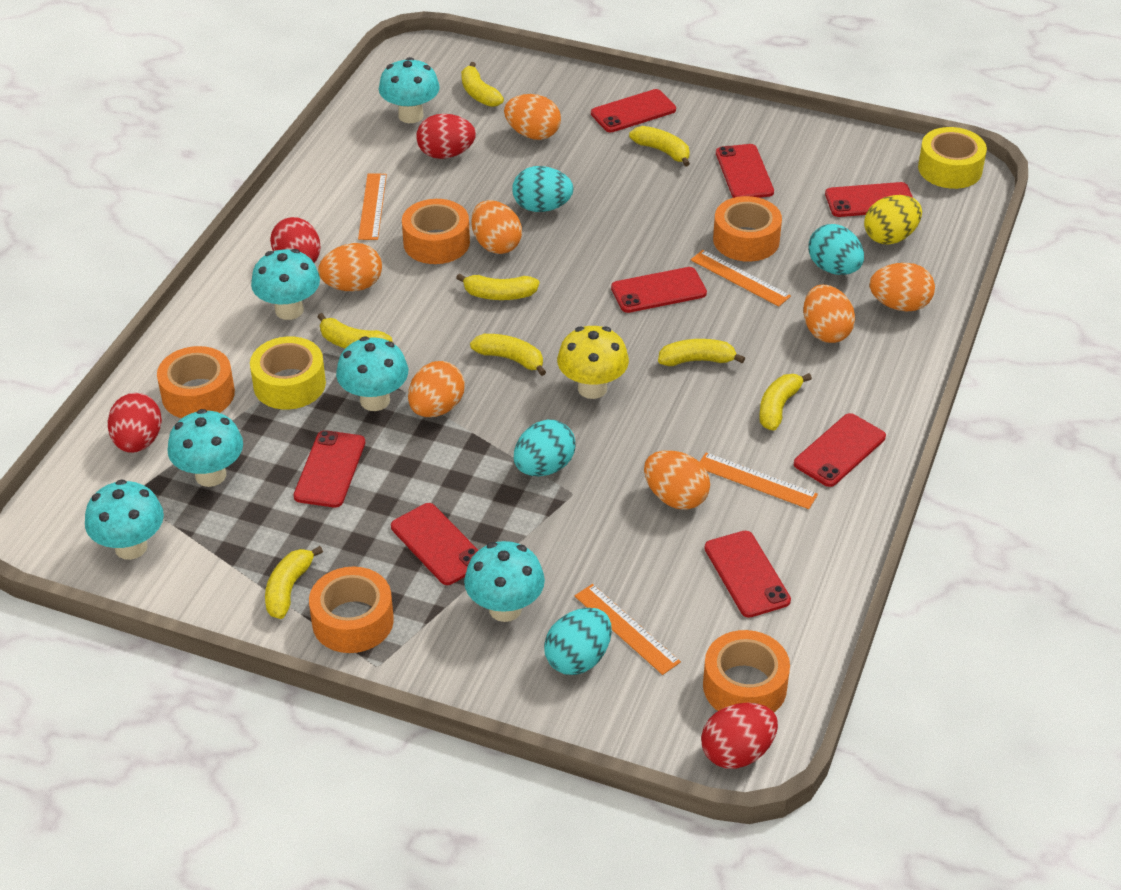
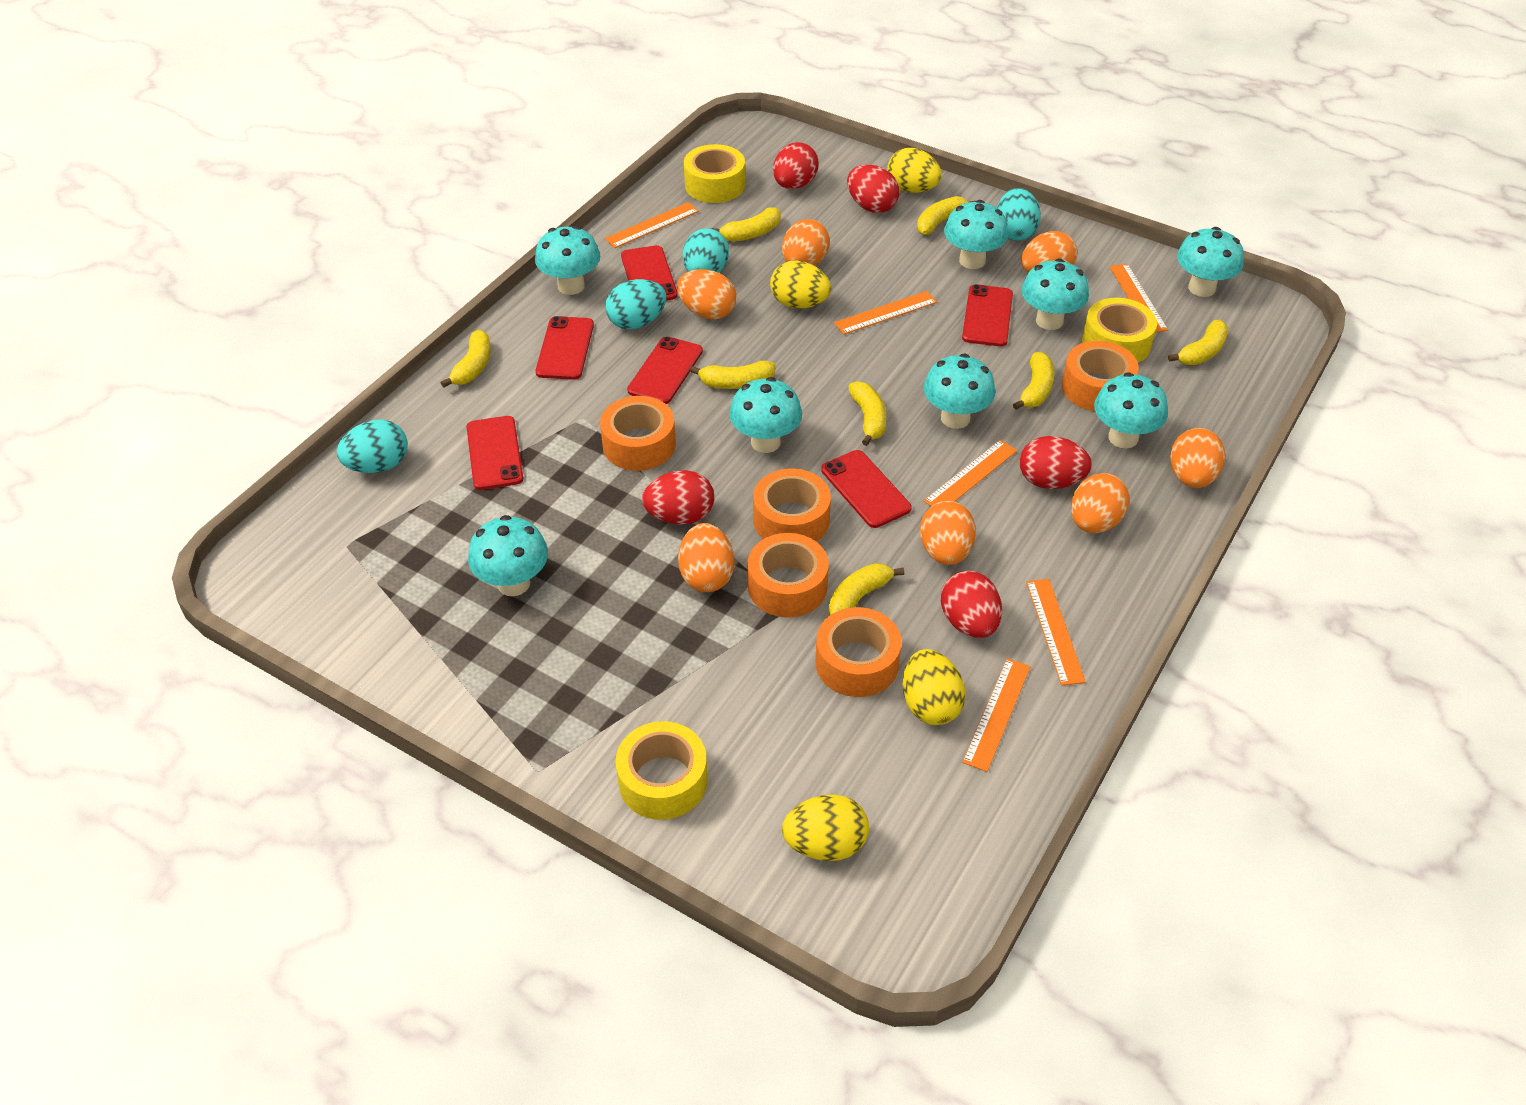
orange ruler: 4 -> 6
red egg: 4 -> 5
red phone: 8 -> 6
turquoise mushroom: 6 -> 8
yellow egg: 1 -> 4
yellow mushroom: 1 -> 0
yellow tape: 2 -> 3

